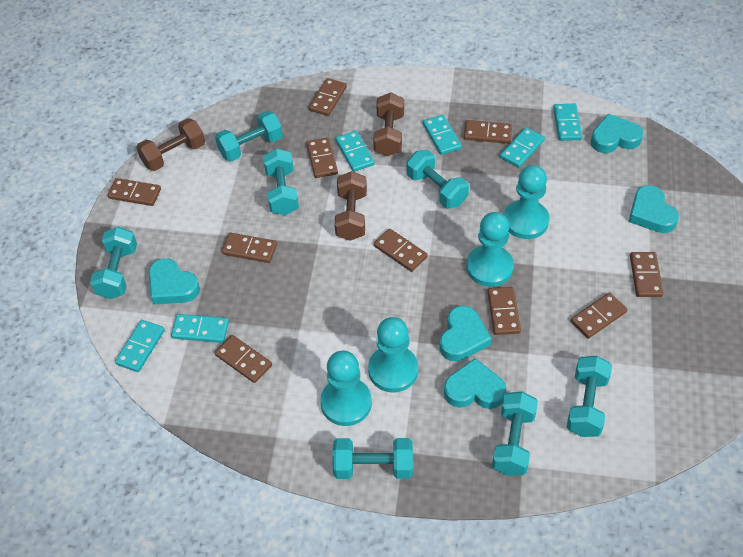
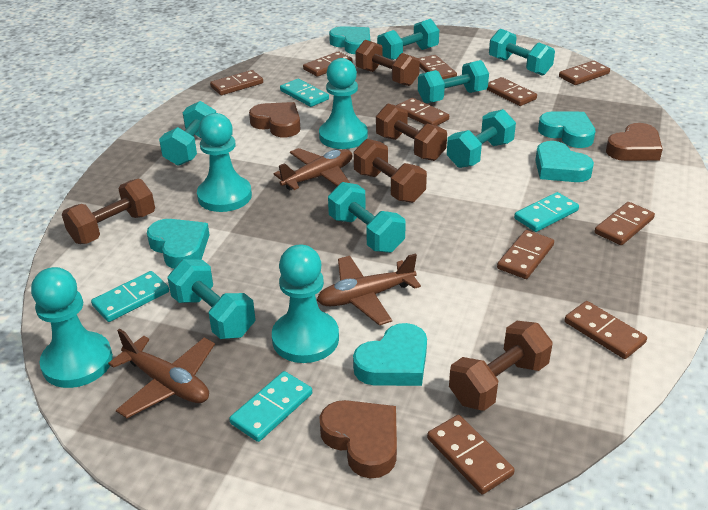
brown dumbbell: 3 -> 5
brown heart: 0 -> 3
brown plane: 0 -> 3
turquoise domino: 6 -> 4

